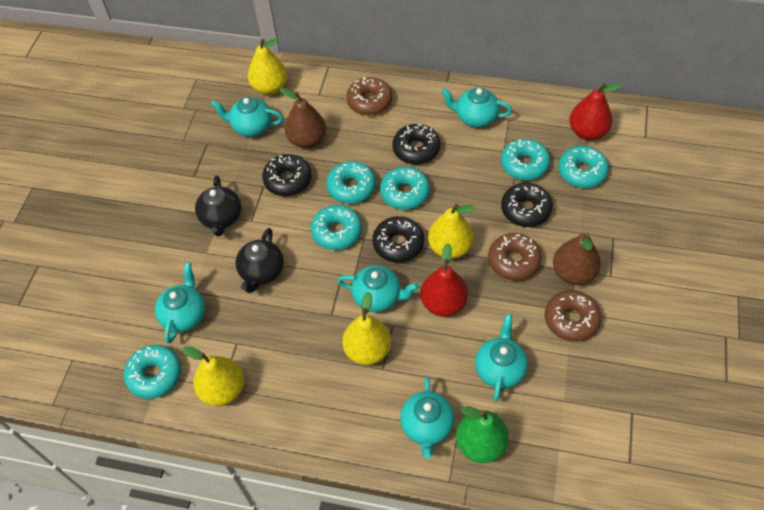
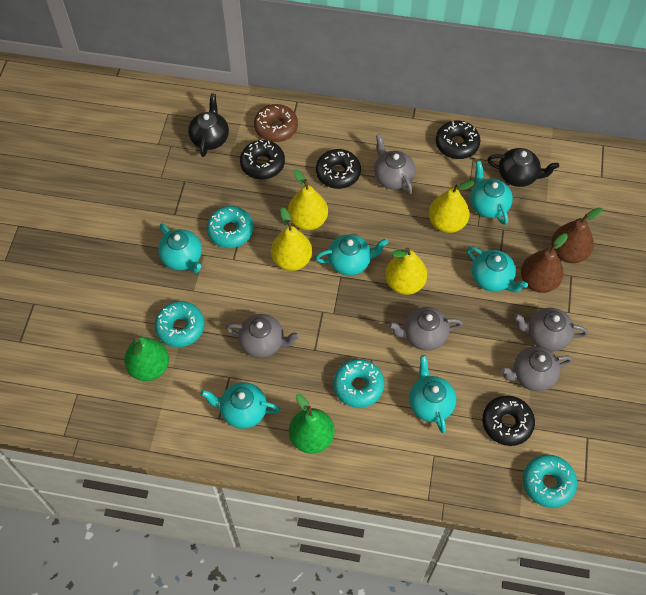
brown donut: 3 -> 1
green pear: 1 -> 2
grey teapot: 0 -> 5
red pear: 2 -> 0
turquoise donut: 6 -> 4

